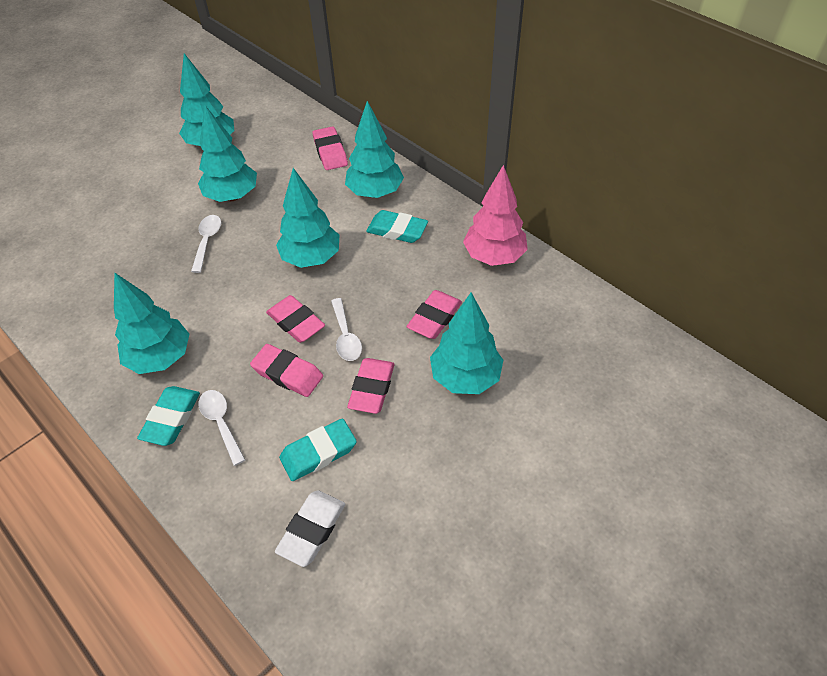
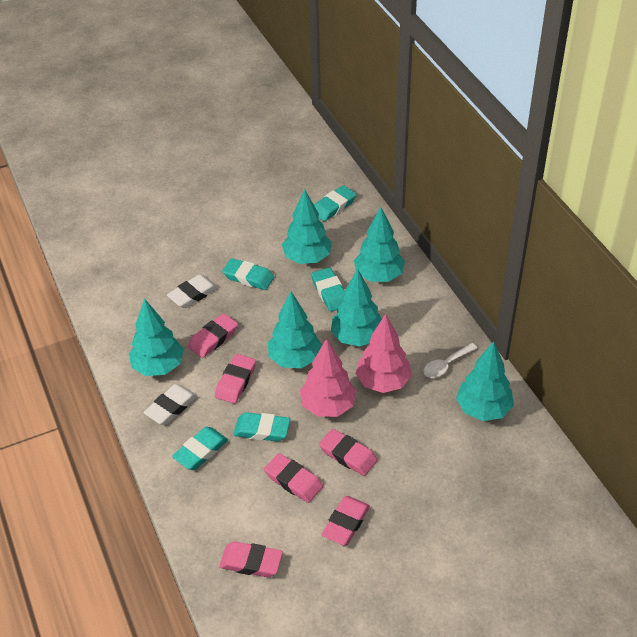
pink eraser: 5 -> 6
pink tree: 1 -> 2
turquoise eraser: 3 -> 5
white eraser: 1 -> 2
white spoon: 3 -> 1

